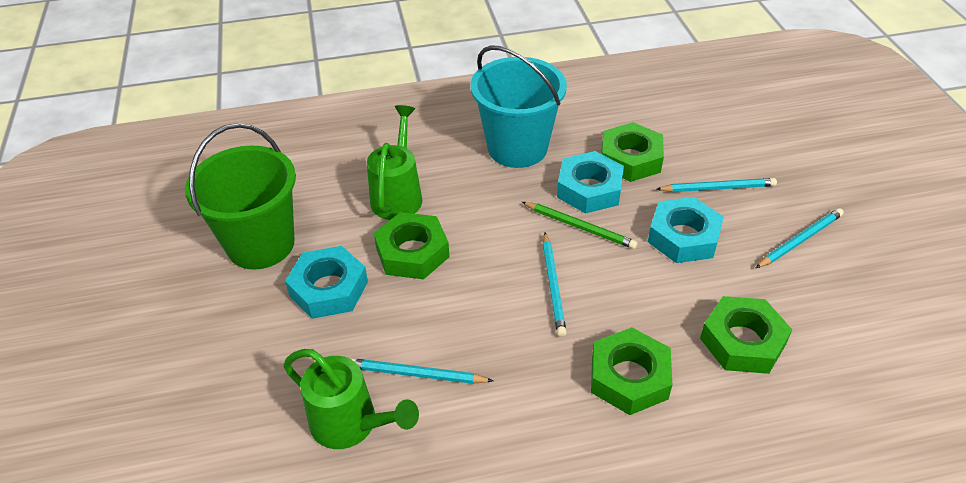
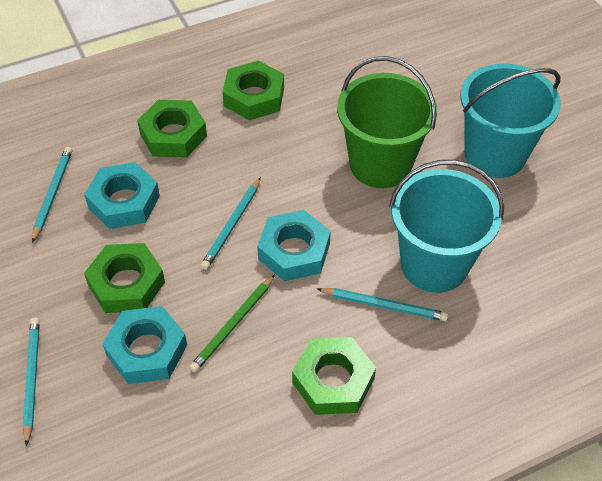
green watering can: 2 -> 0
turquoise bucket: 1 -> 2

